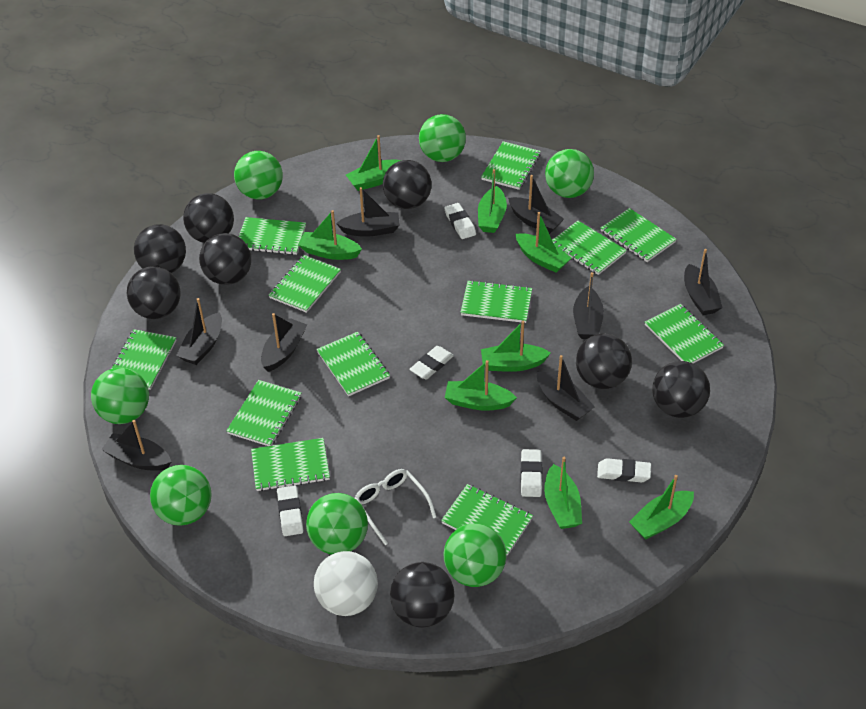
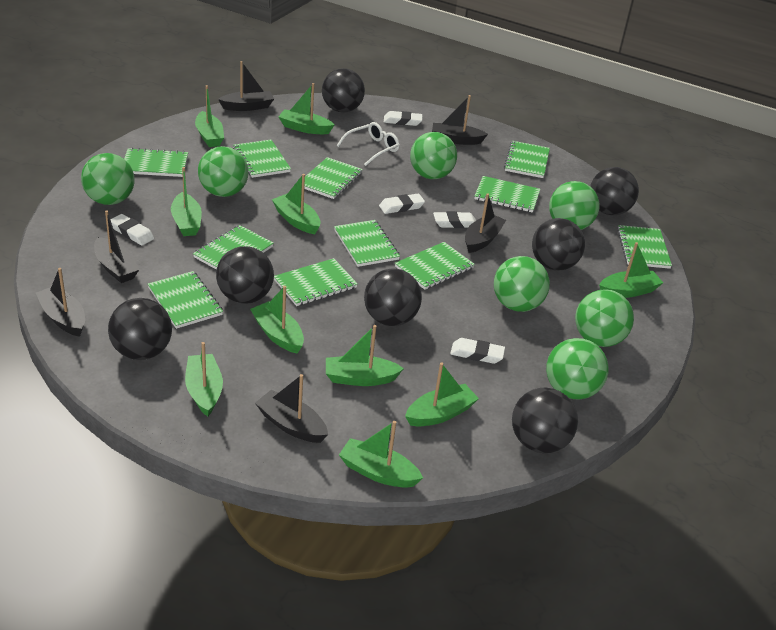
black ball: 8 -> 7
black boat: 8 -> 6
green boat: 8 -> 10
green notebook: 12 -> 11
white ball: 1 -> 0

